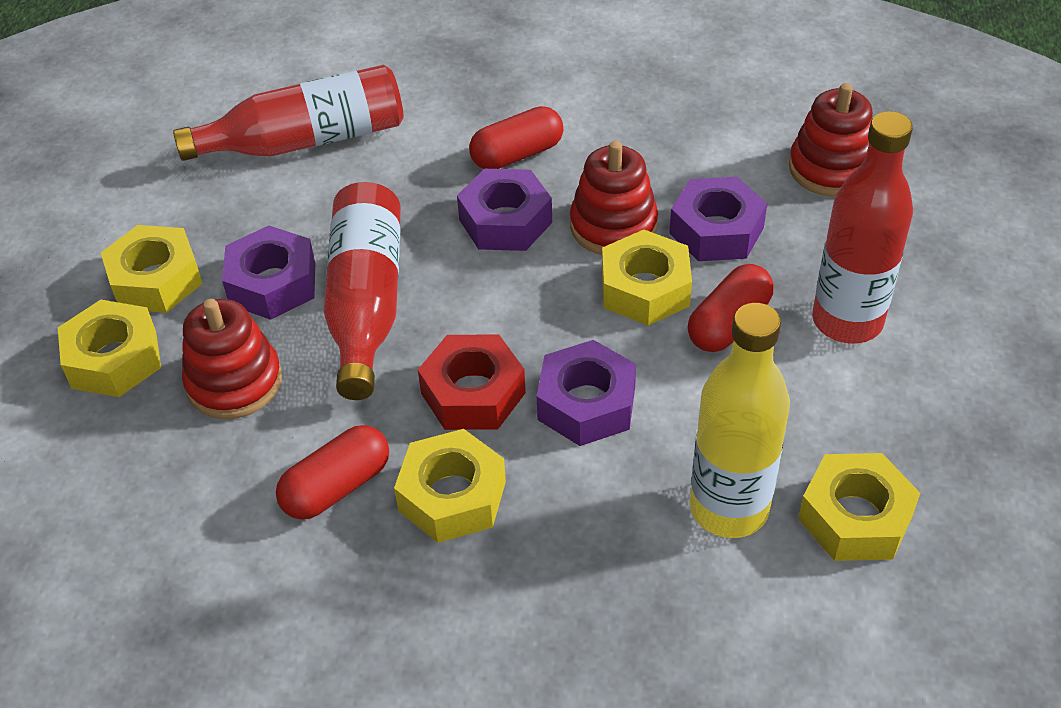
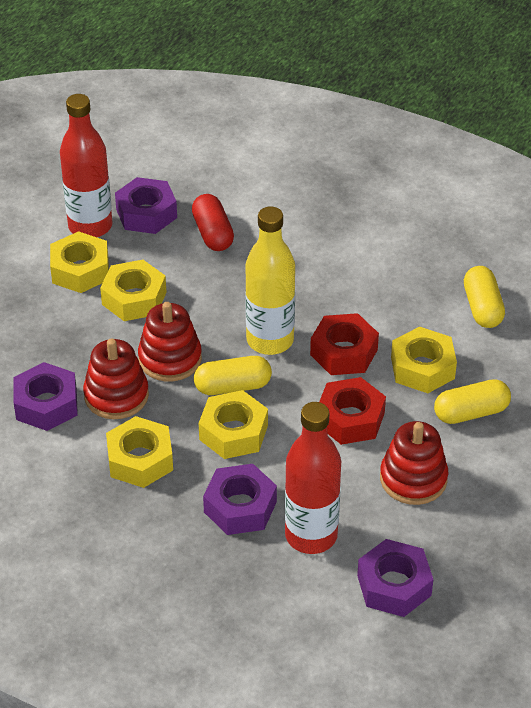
red bottle: 3 -> 2
red capsule: 3 -> 1
red nut: 1 -> 2
yellow capsule: 0 -> 3

